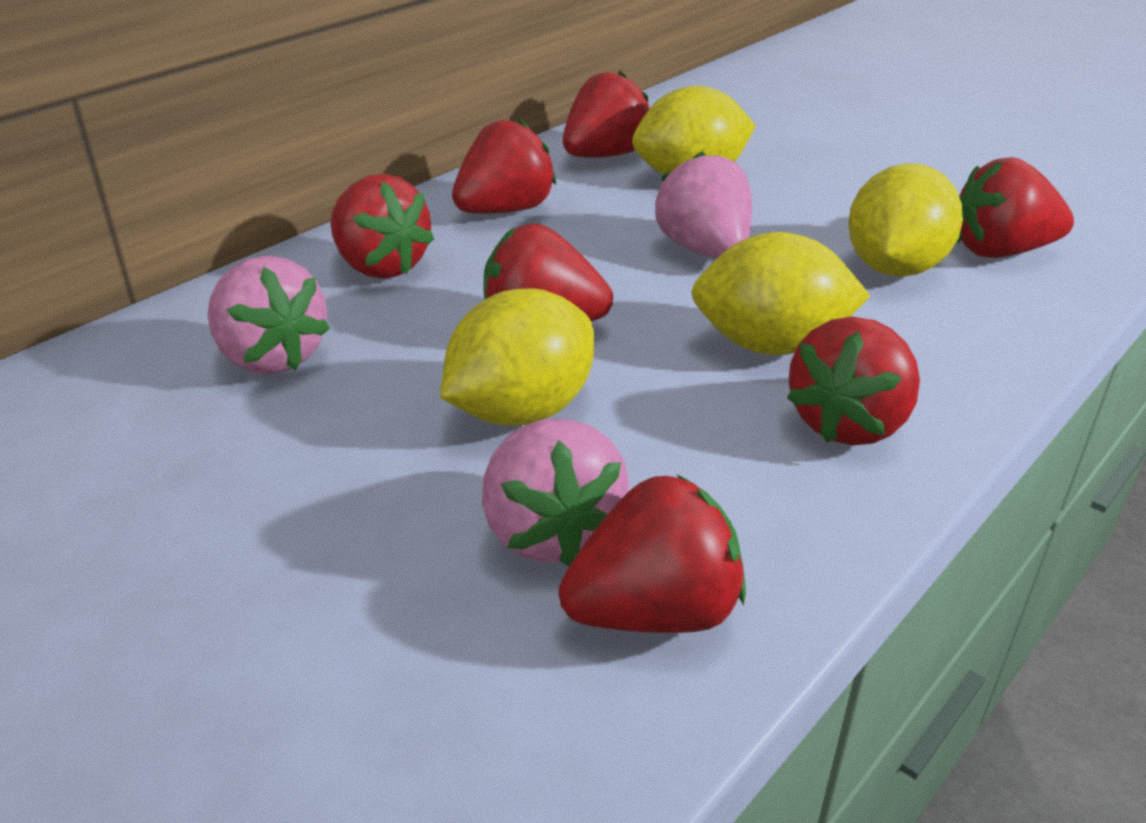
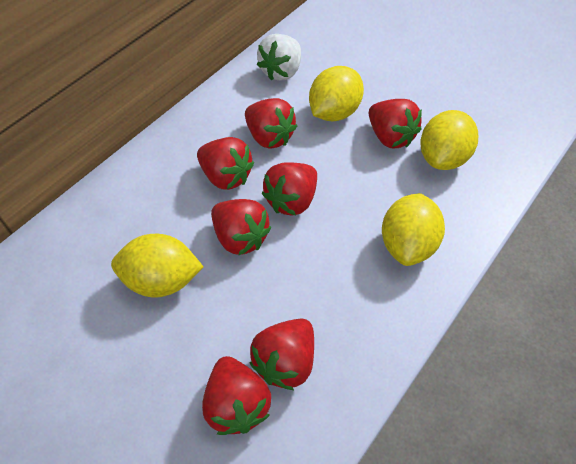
pink strawberry: 3 -> 0
white strawberry: 0 -> 1

